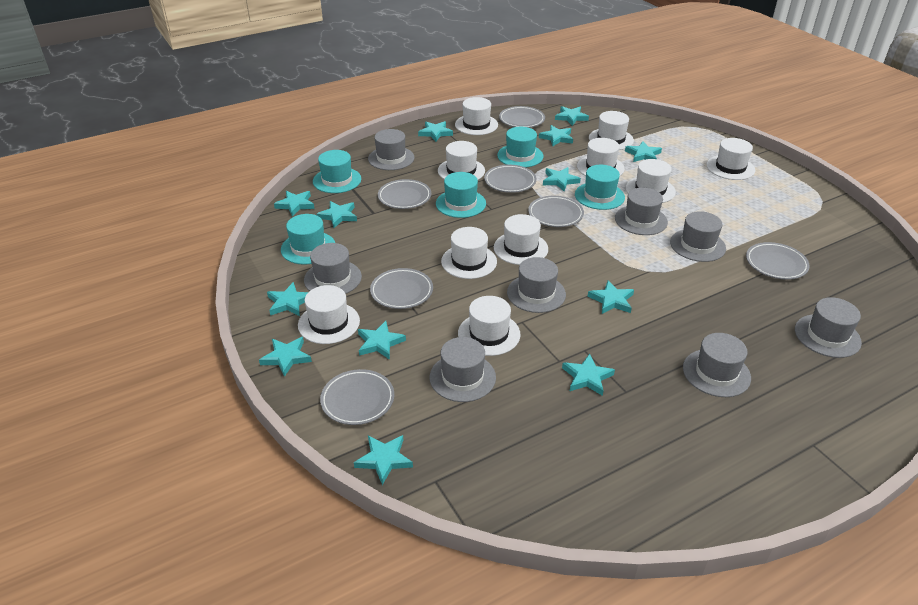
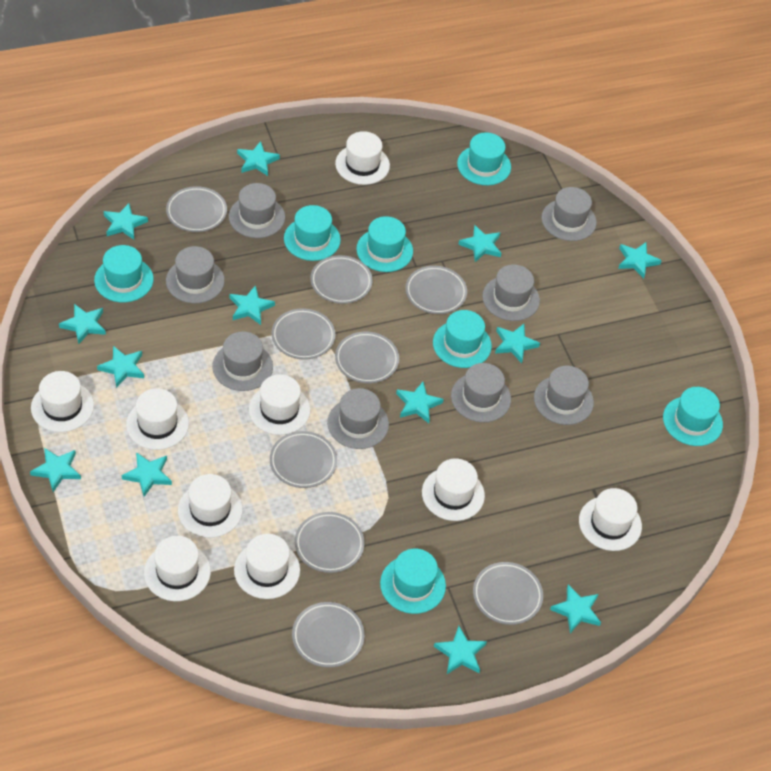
grey plate: 7 -> 9
turquoise hat: 5 -> 7
white hat: 10 -> 9

